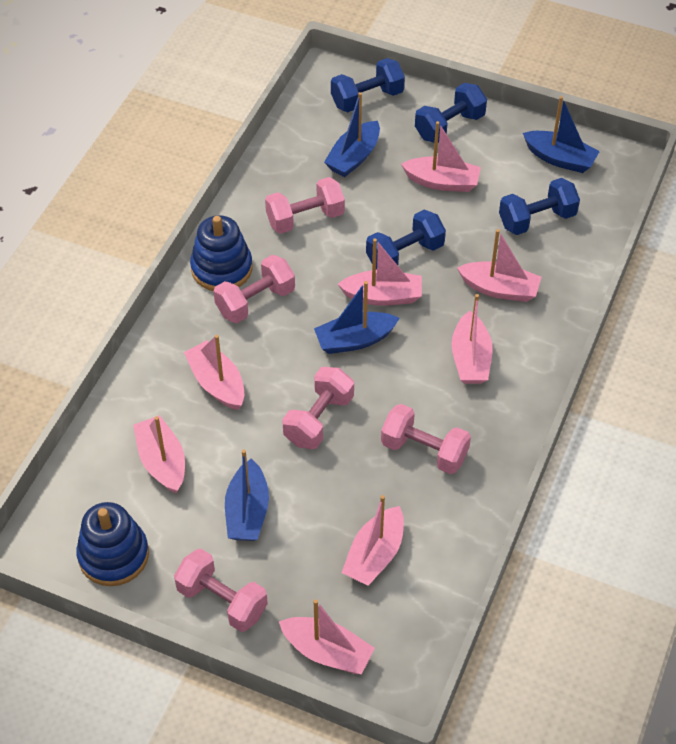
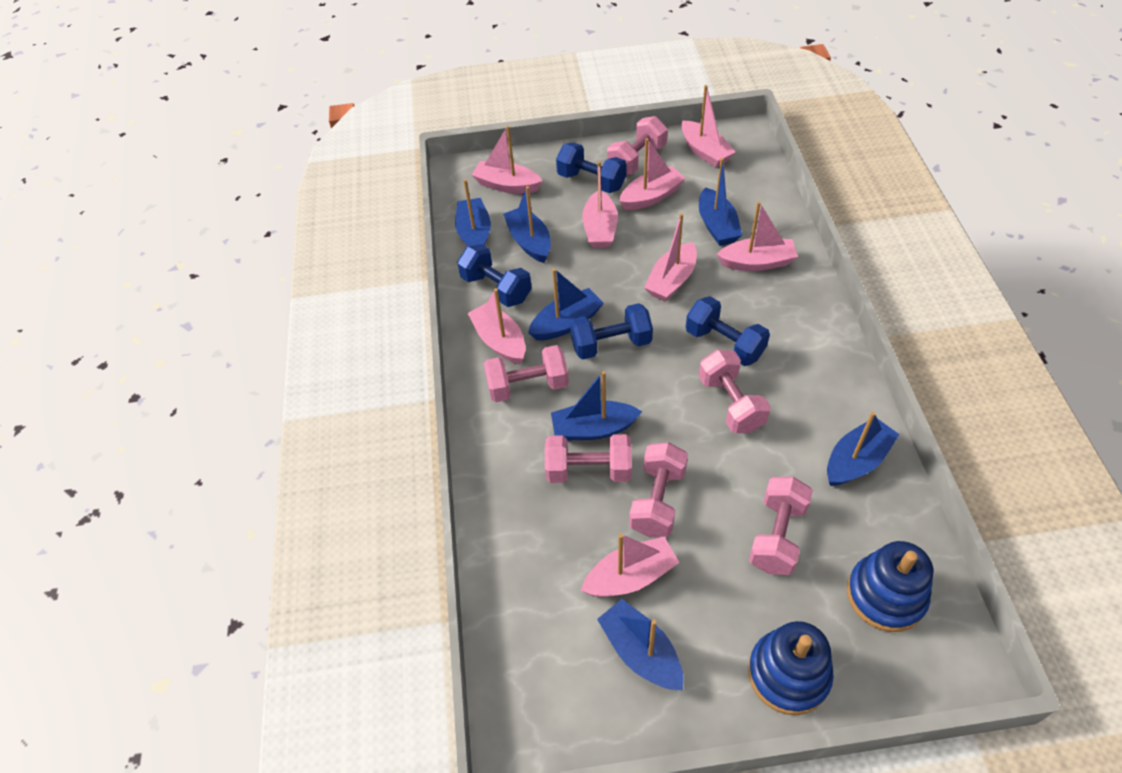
blue boat: 4 -> 7
pink dumbbell: 5 -> 6

